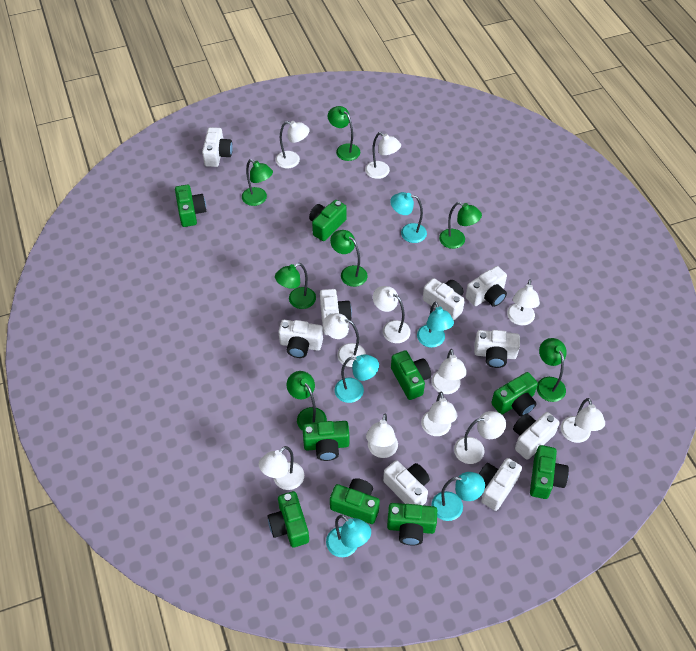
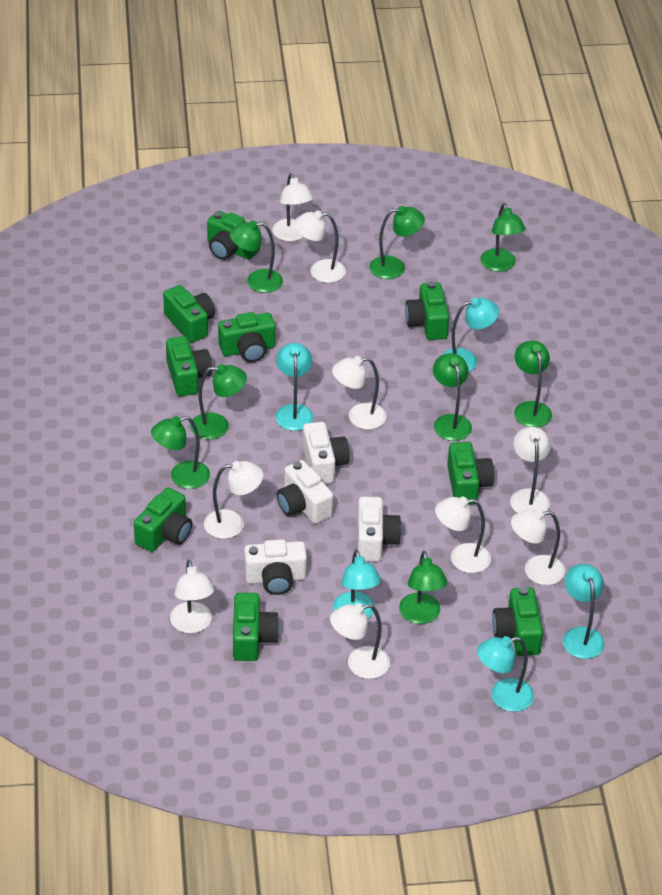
green lamp: 7 -> 8
white camera: 9 -> 4
white lamp: 11 -> 9

